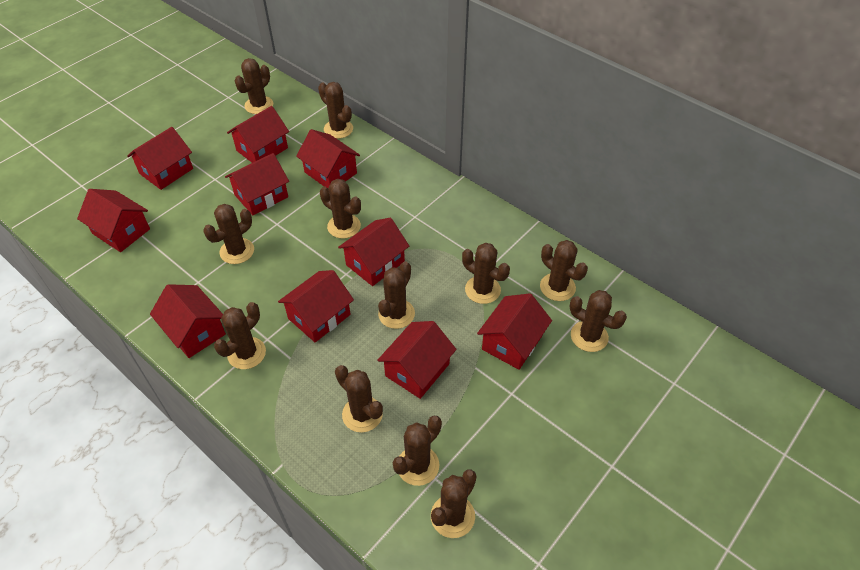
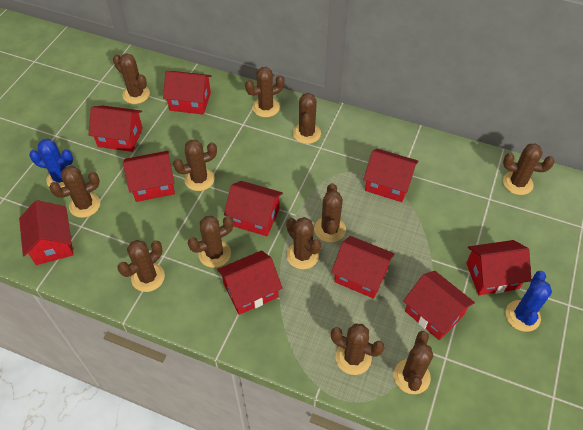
blue cactus: 0 -> 2

